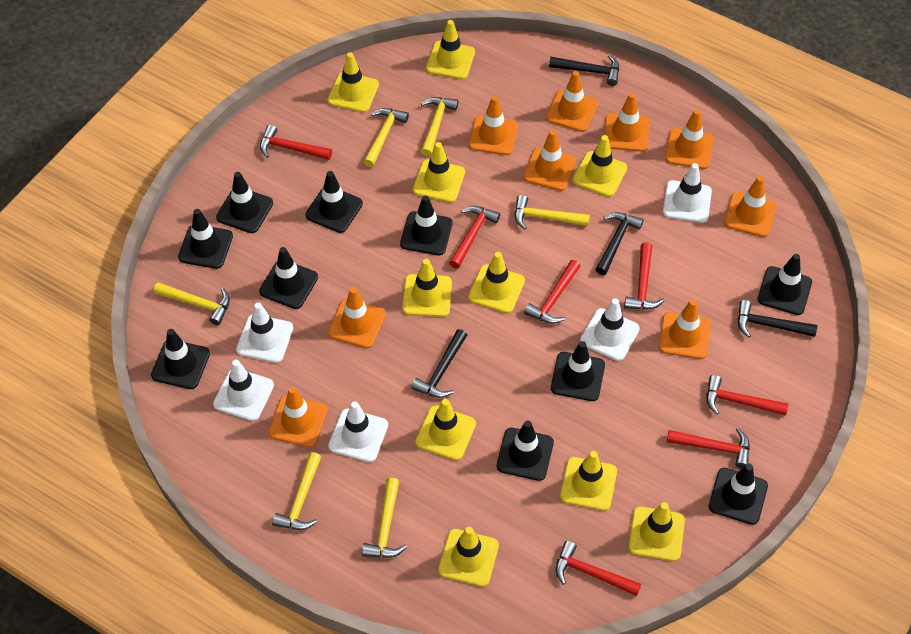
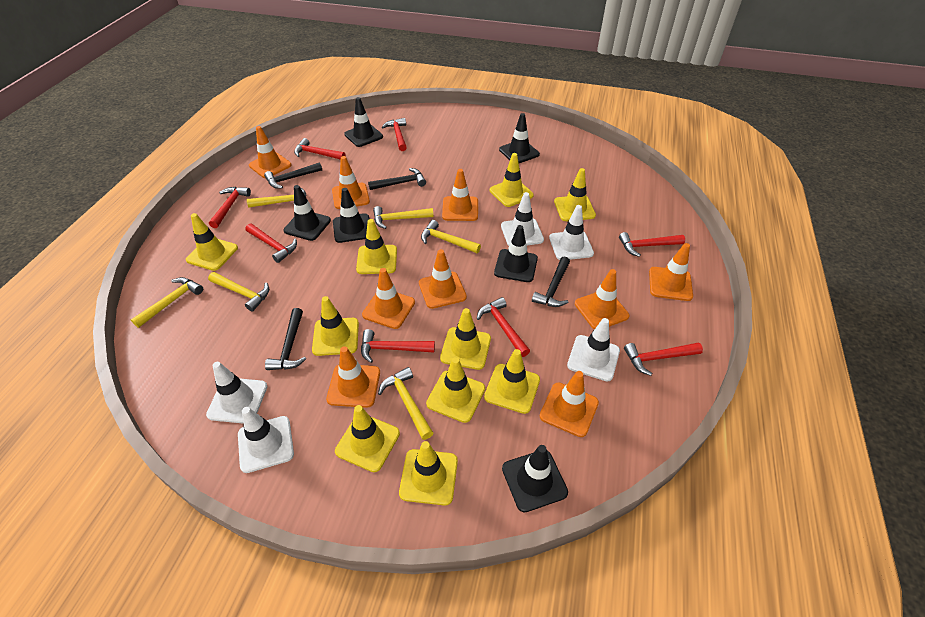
black traffic cone: 10 -> 6
red hammer: 7 -> 8

